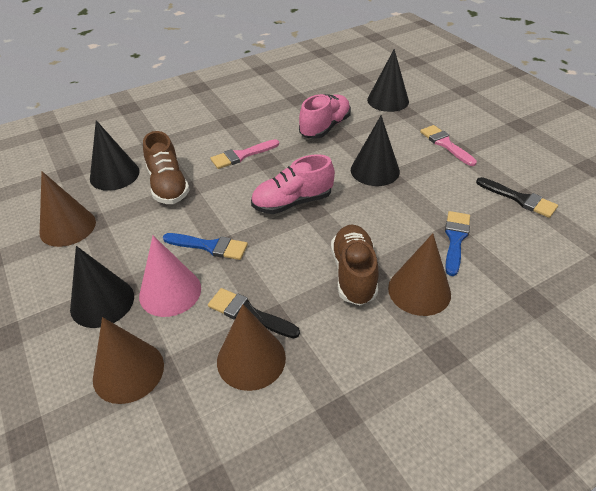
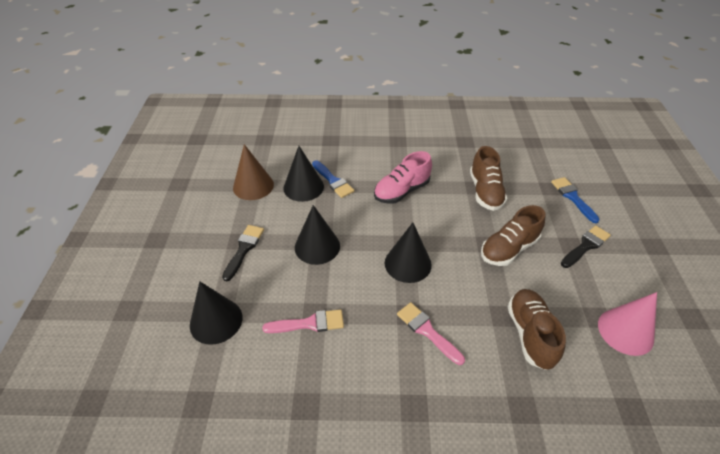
brown cone: 4 -> 1
brown shoe: 2 -> 3
pink shoe: 2 -> 1

